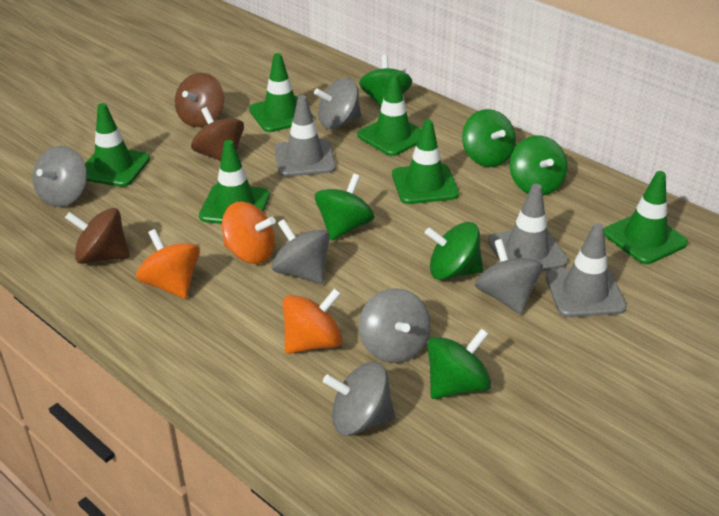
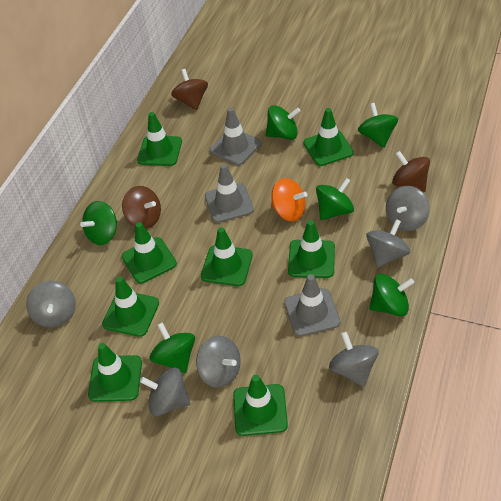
green traffic cone: 6 -> 8
orange spinning top: 3 -> 1

